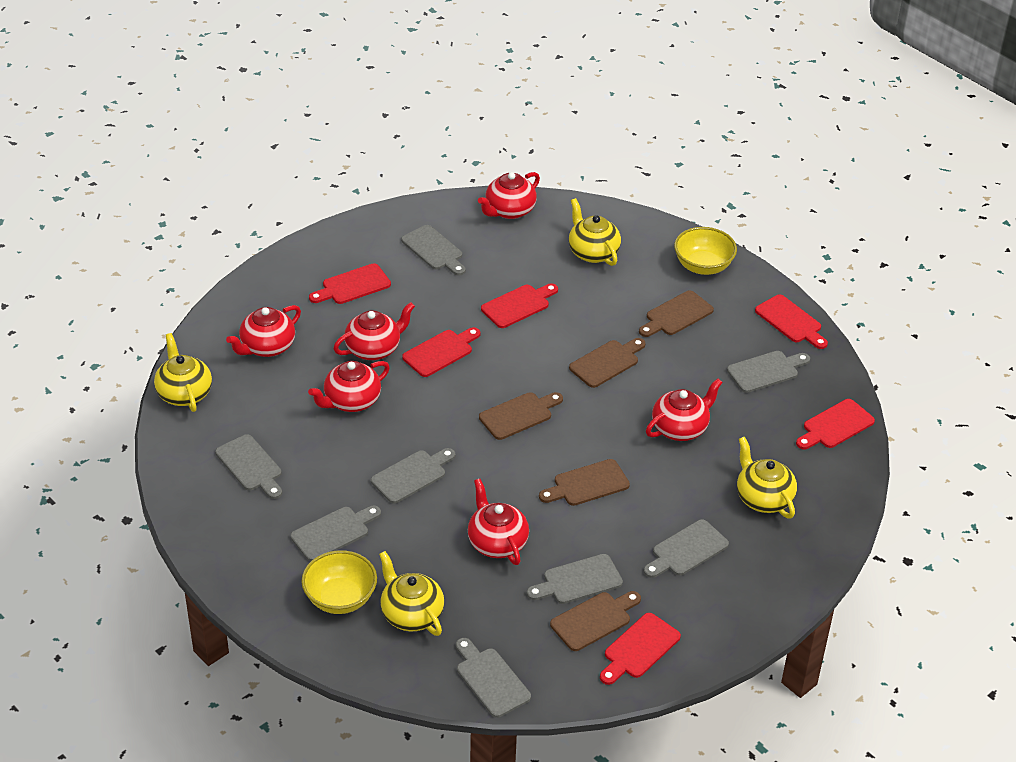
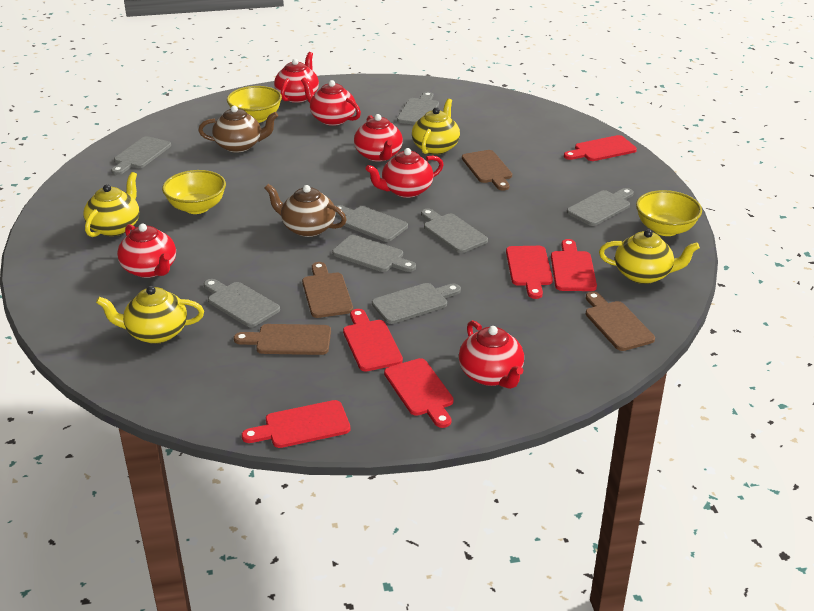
brown cutting board: 5 -> 4
brown teapot: 0 -> 2
yellow bowl: 2 -> 3

